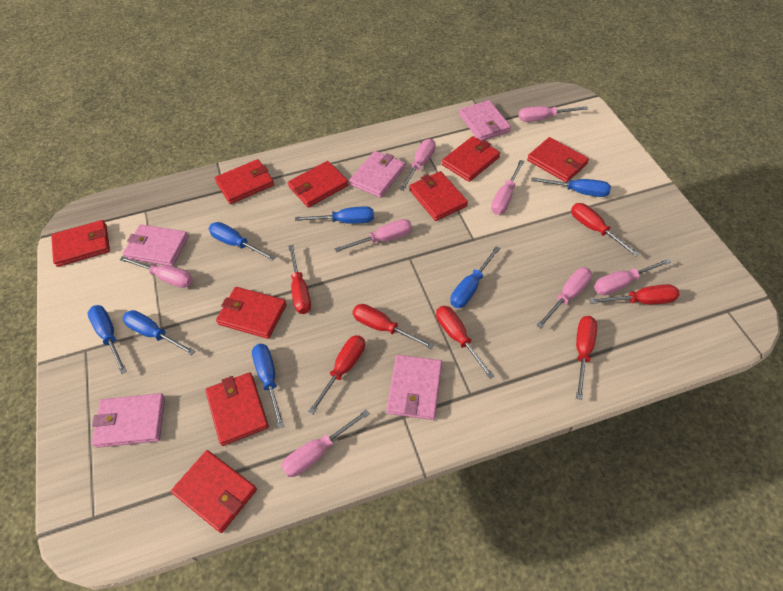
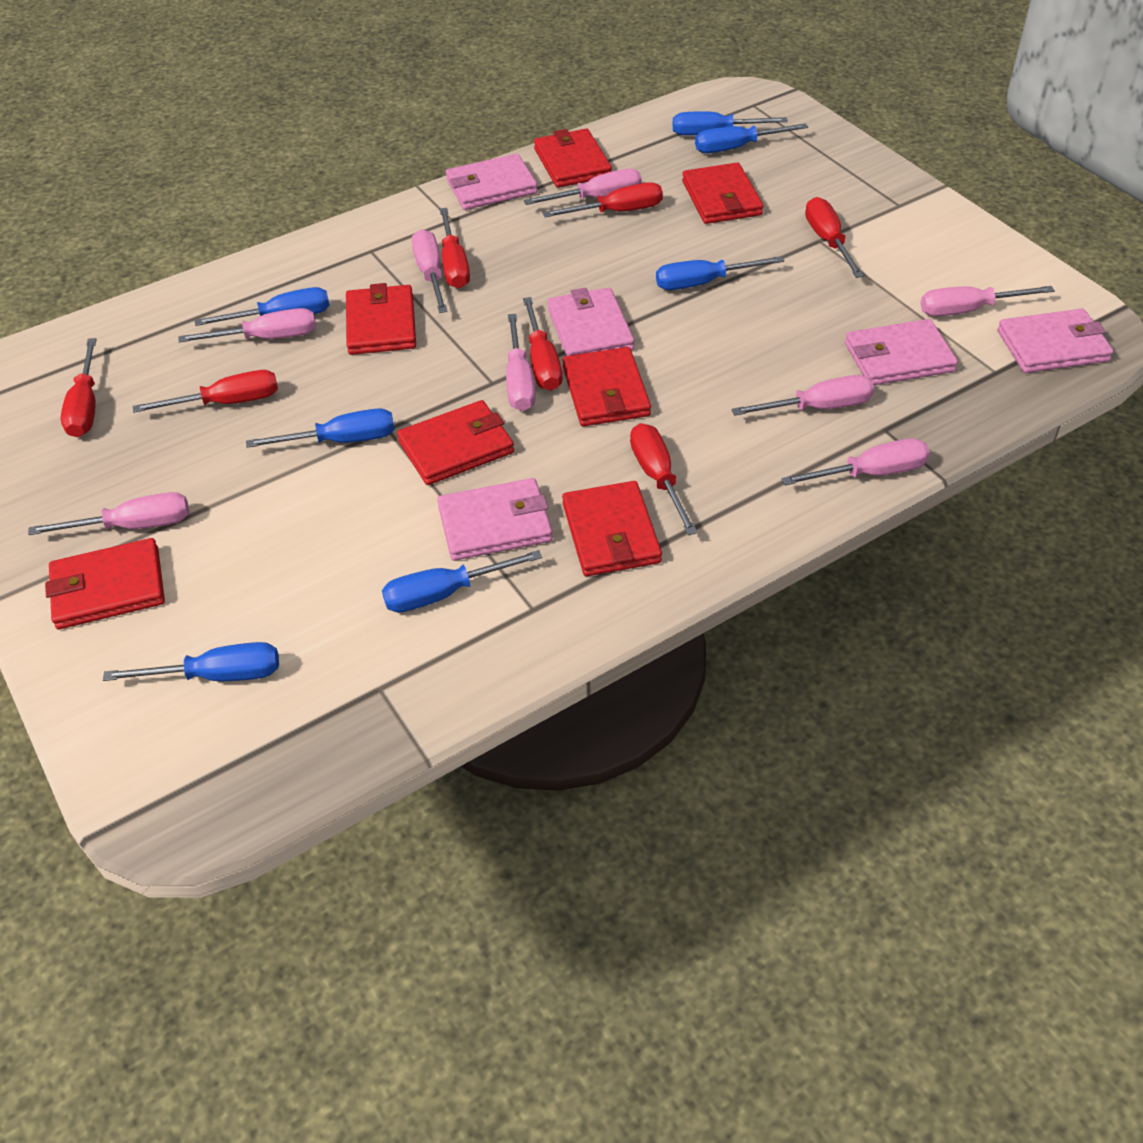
red wallet: 9 -> 7

